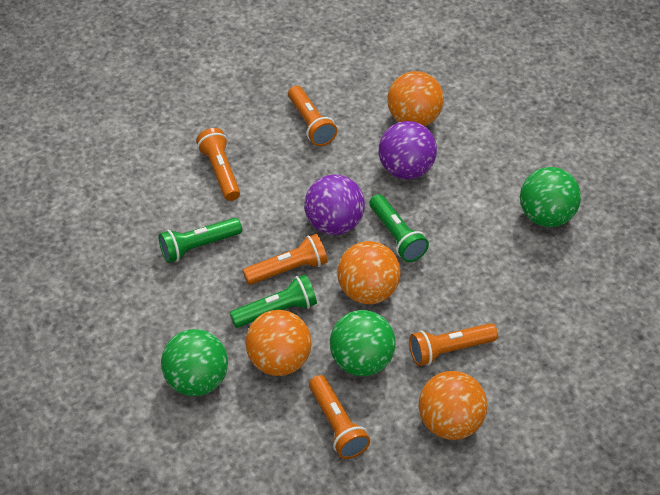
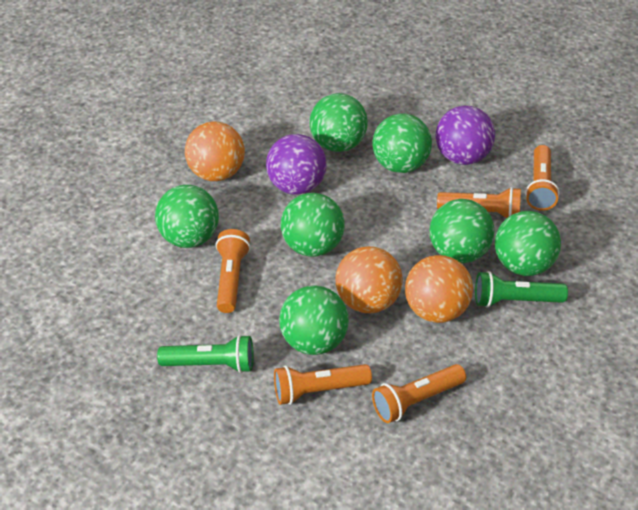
green ball: 3 -> 7
green flashlight: 3 -> 2
orange ball: 4 -> 3

